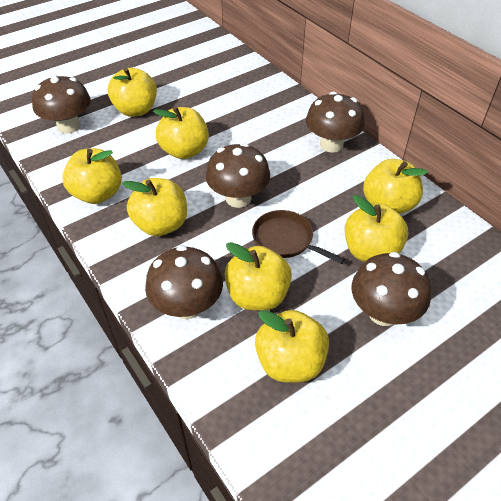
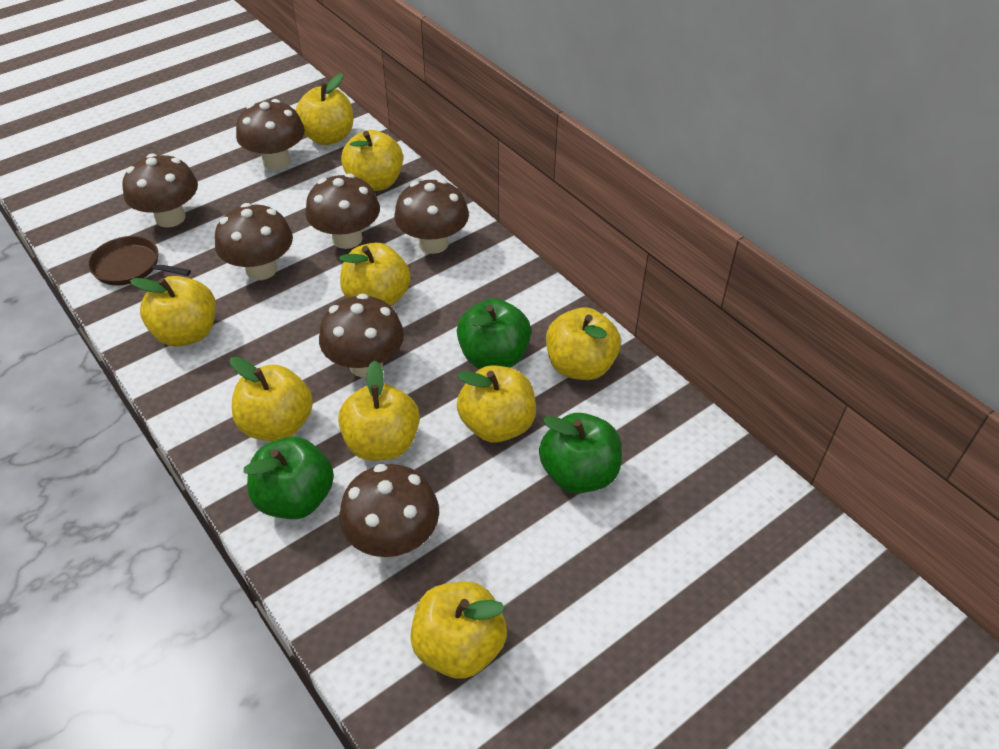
brown mushroom: 5 -> 7
green apple: 0 -> 3
yellow apple: 8 -> 9

